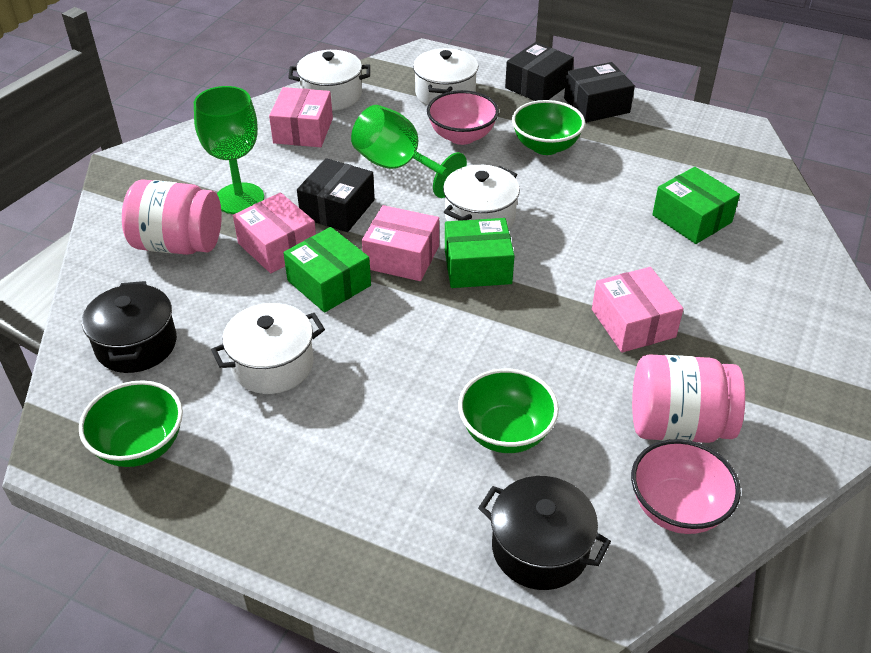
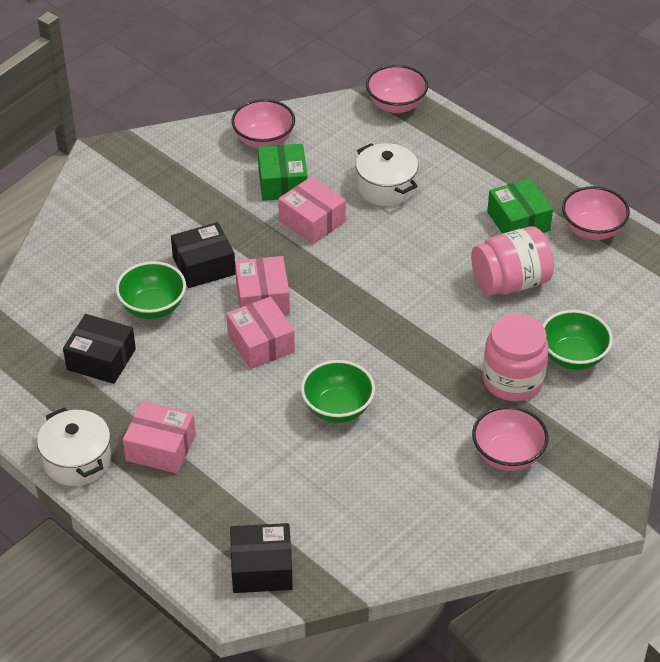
black pot: 2 -> 0
green box: 3 -> 2
green goblet: 2 -> 0
pink bowl: 2 -> 4
white pot: 4 -> 2

